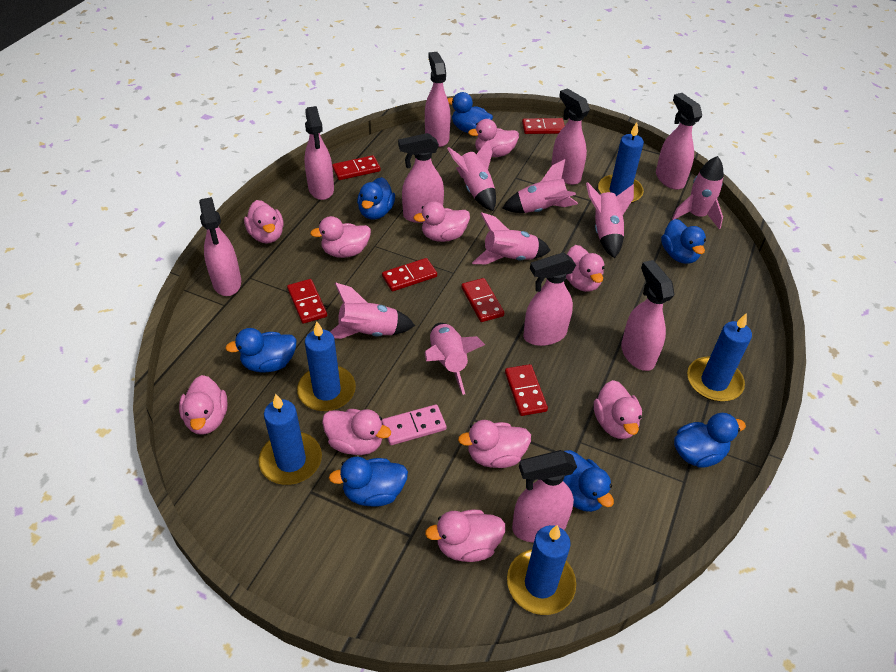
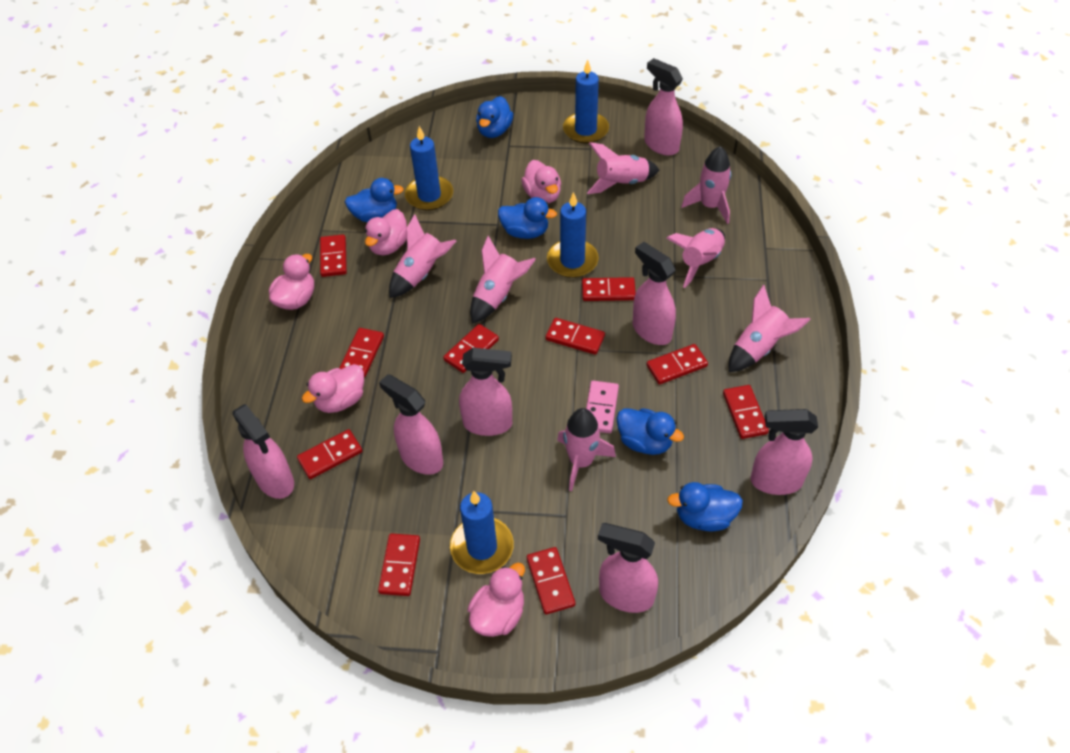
blue candle: 5 -> 4
blue duck: 7 -> 5
pink duck: 10 -> 5
pink spray bottle: 9 -> 7
red domino: 6 -> 10

